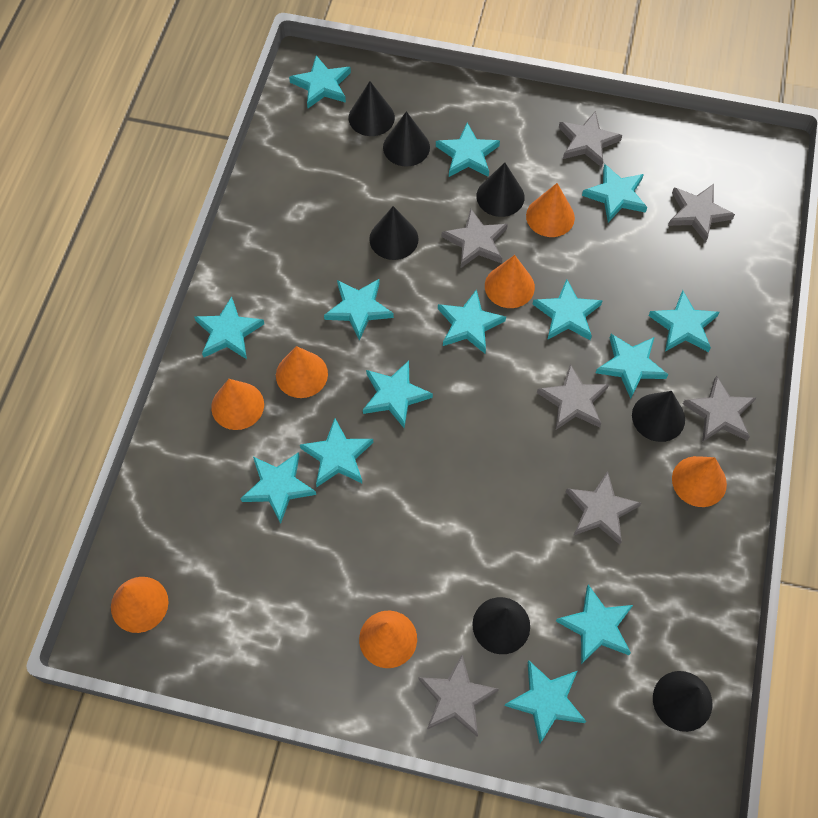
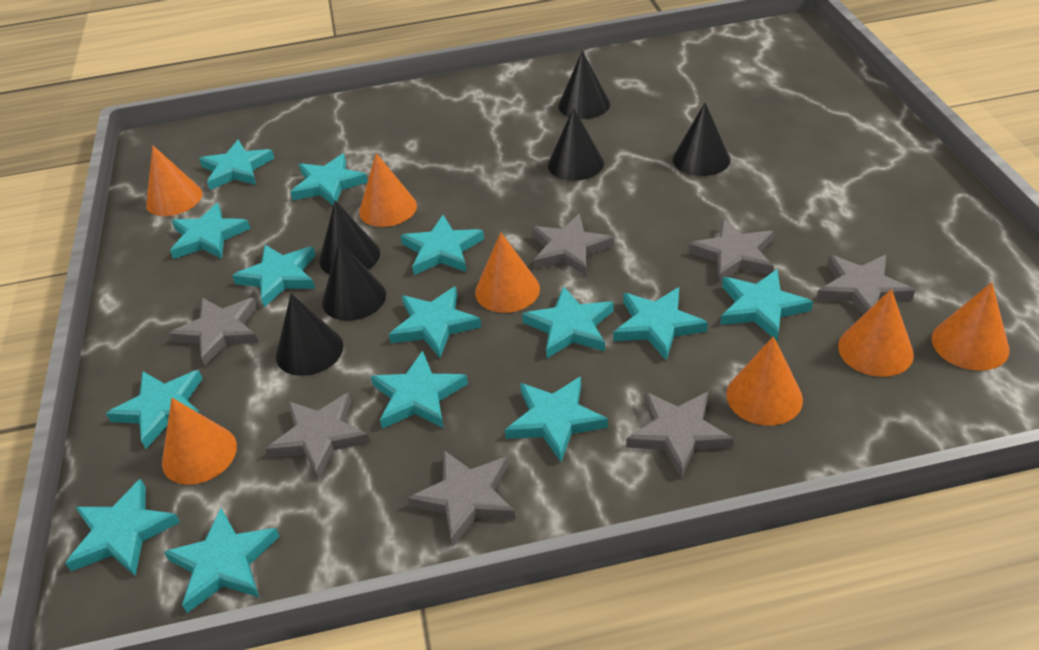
black cone: 7 -> 6

